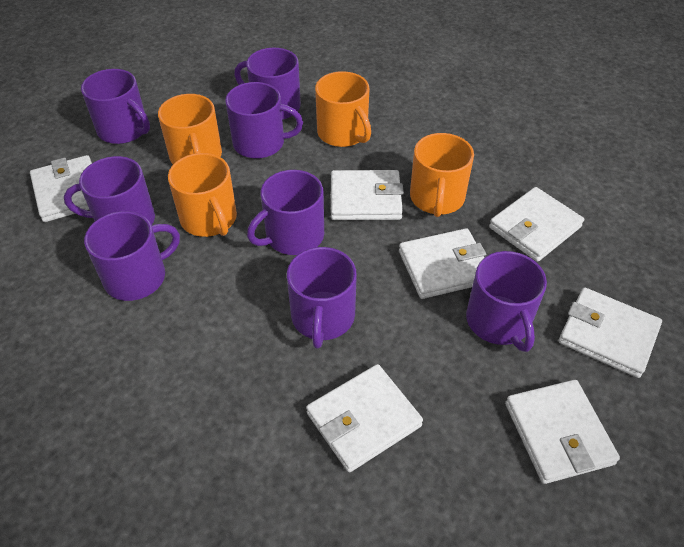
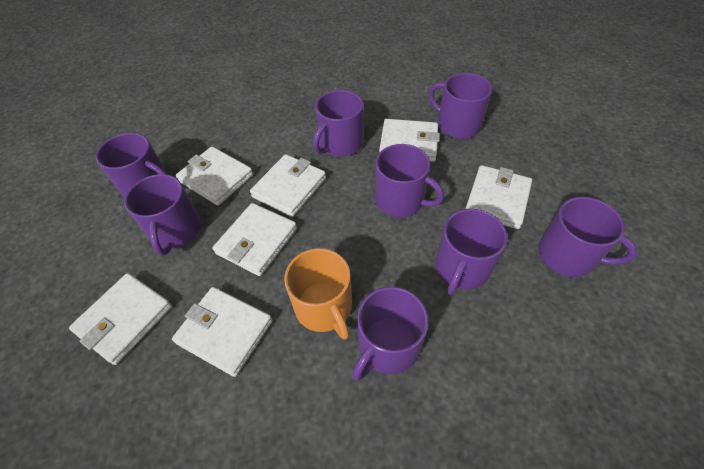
orange mug: 4 -> 1

